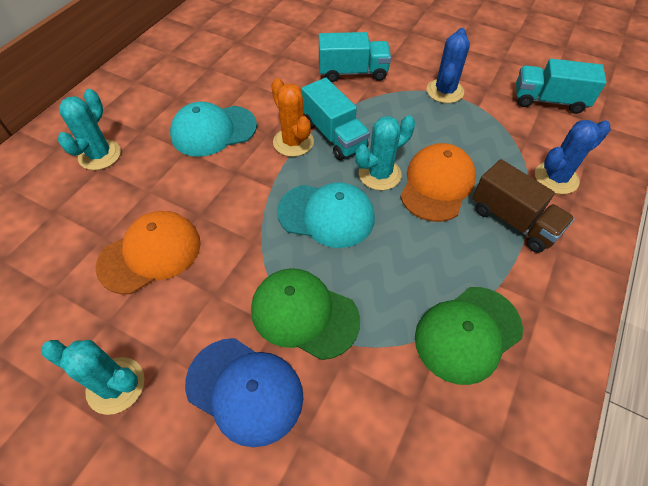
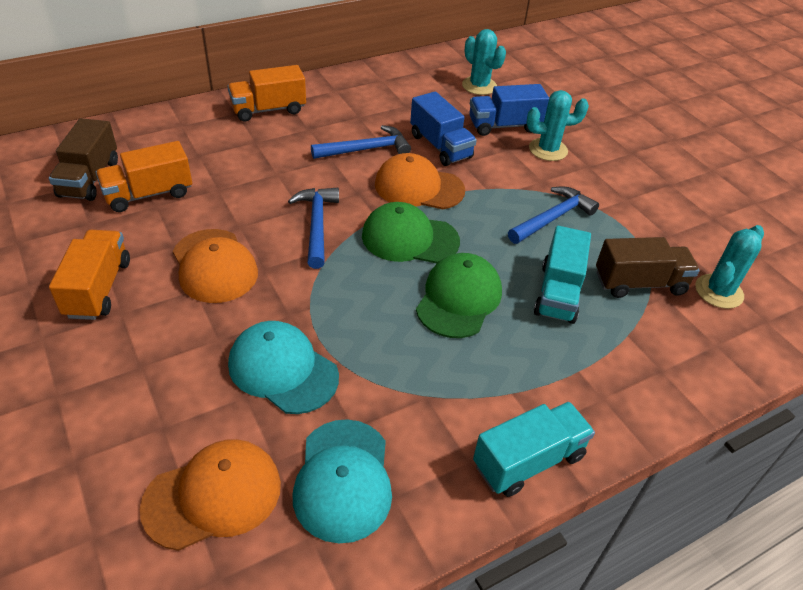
blue cactus: 2 -> 0
blue cap: 1 -> 0
blue hammer: 0 -> 3
blue truck: 0 -> 2
brown truck: 1 -> 2
orange cactus: 1 -> 0
orange cap: 2 -> 3
orange truck: 0 -> 3
turquoise truck: 3 -> 2

